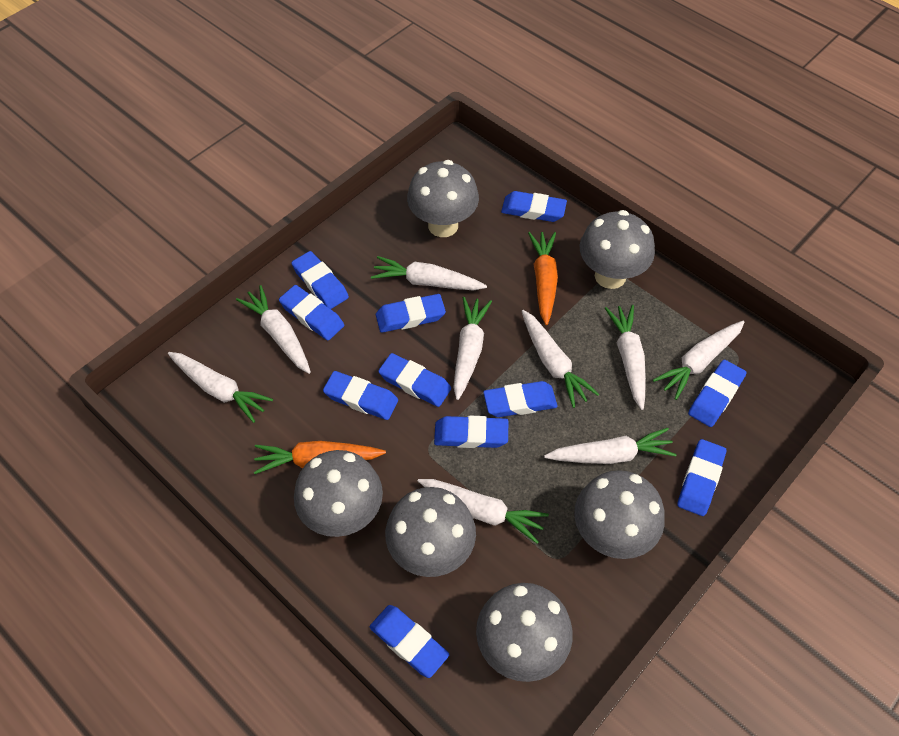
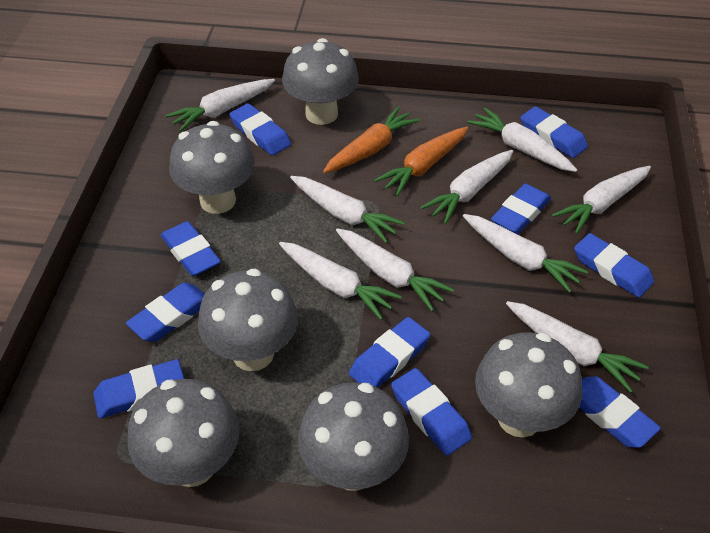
blue eraser: 11 -> 10

